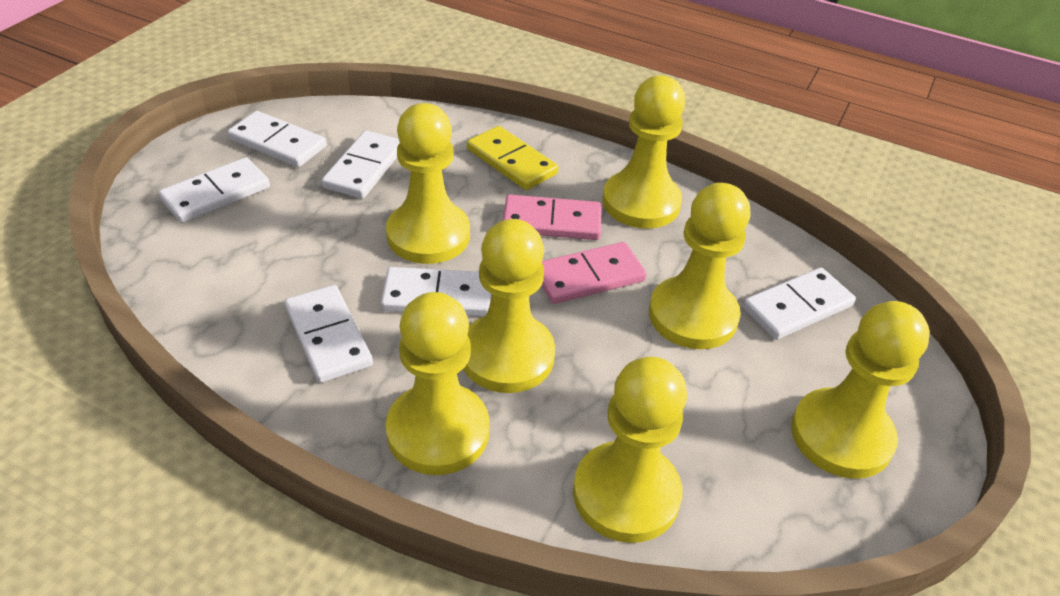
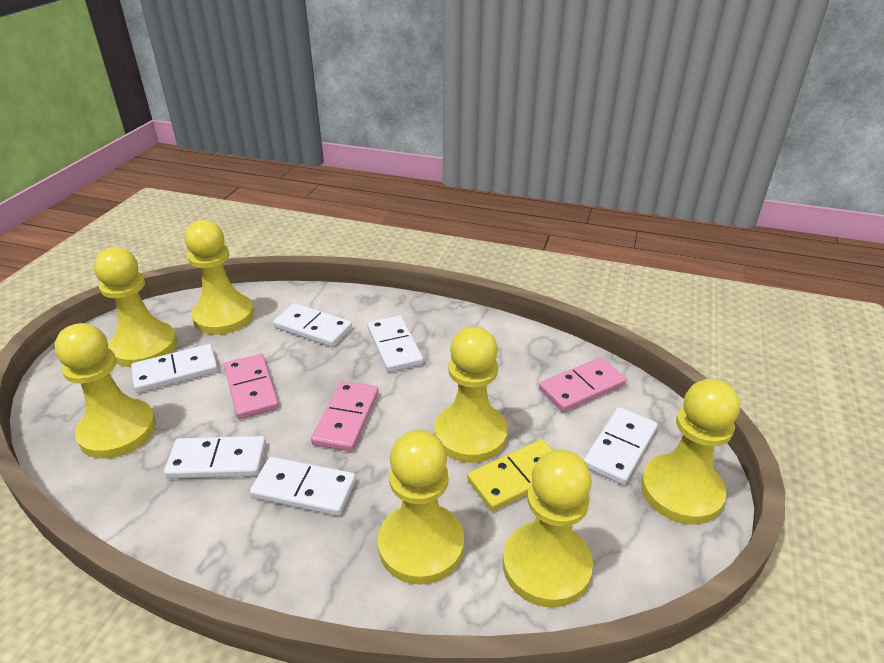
pink domino: 2 -> 3

